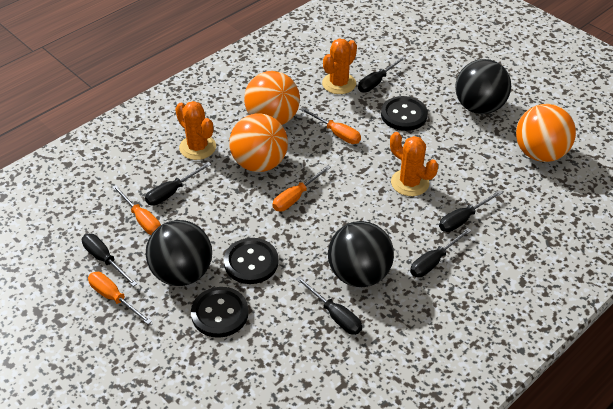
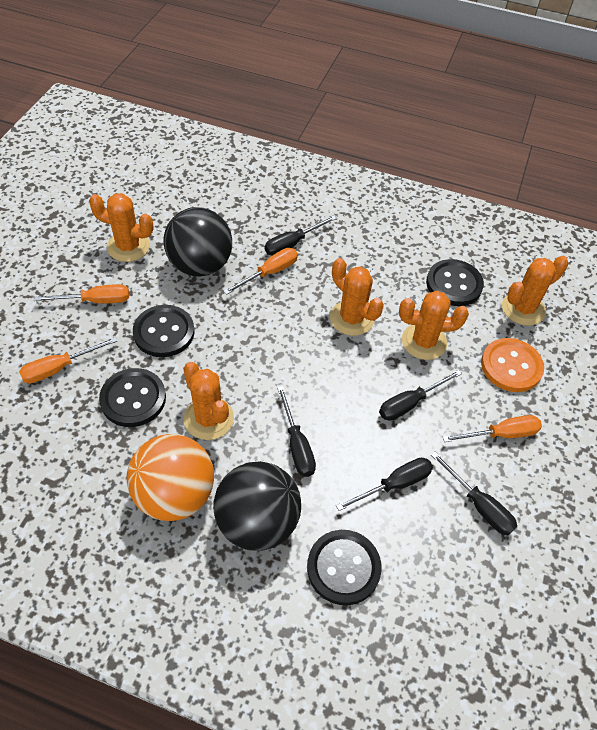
black ball: 3 -> 2
black button: 3 -> 4
black screwdriver: 6 -> 5
orange ball: 3 -> 1
orange button: 0 -> 1
orange cactus: 3 -> 5

